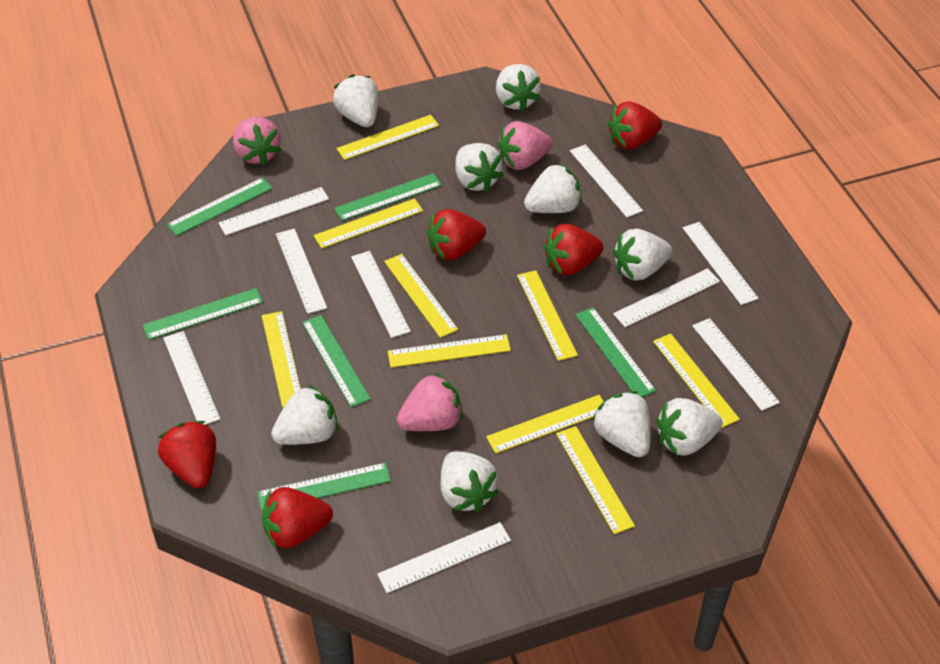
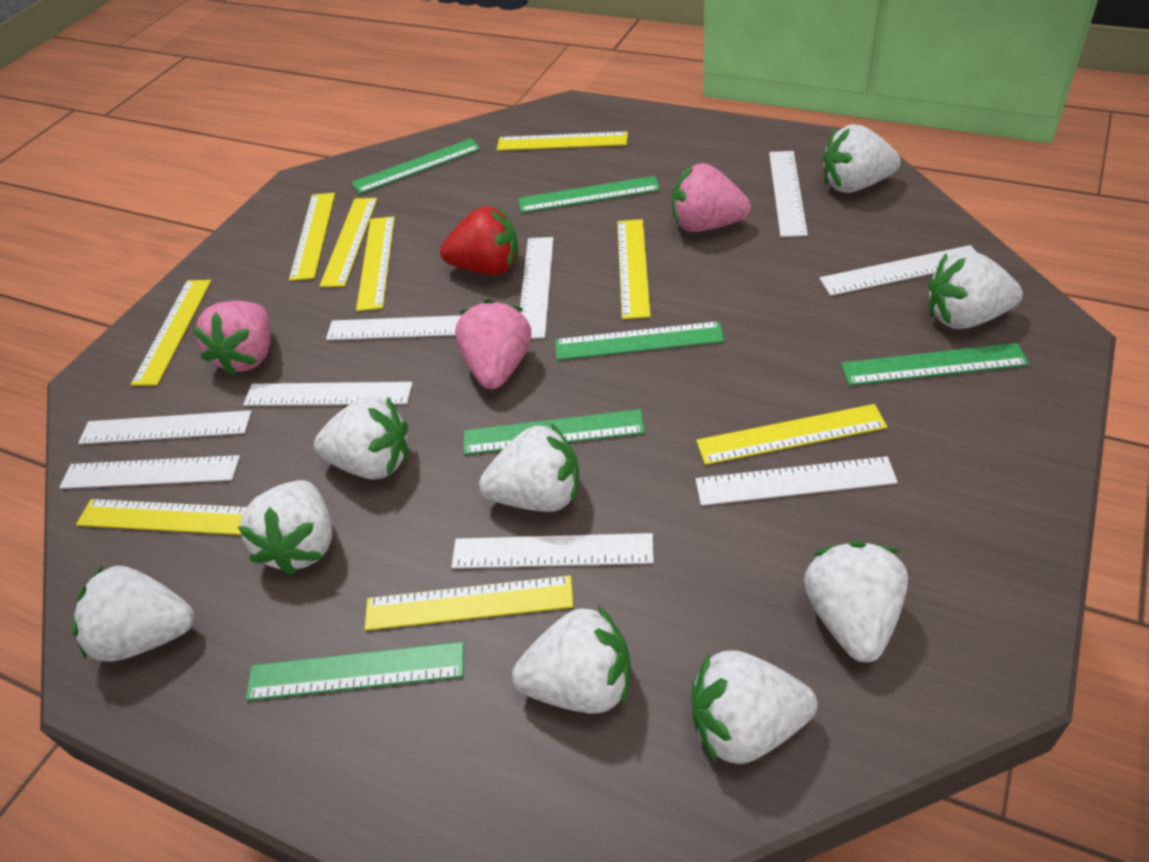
red strawberry: 5 -> 1

